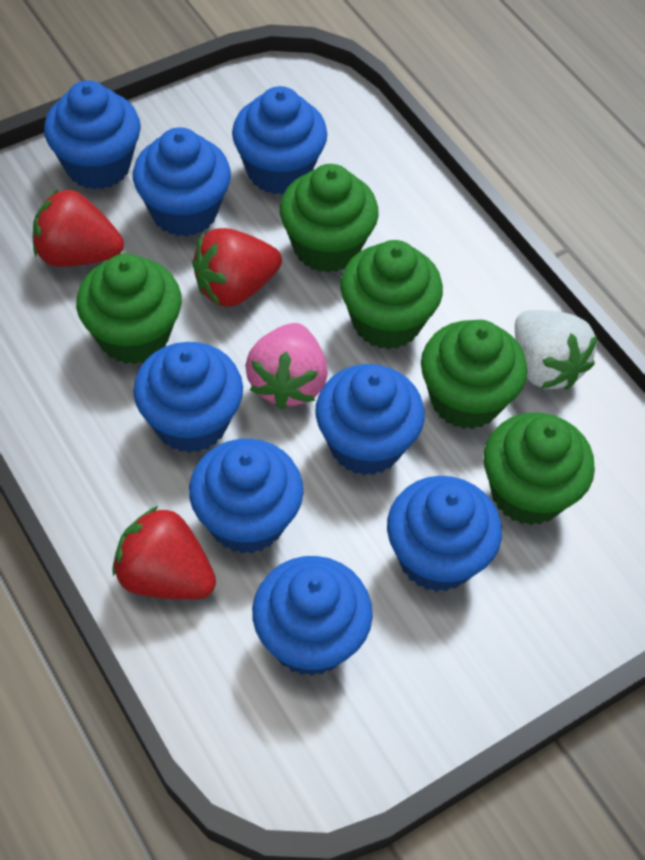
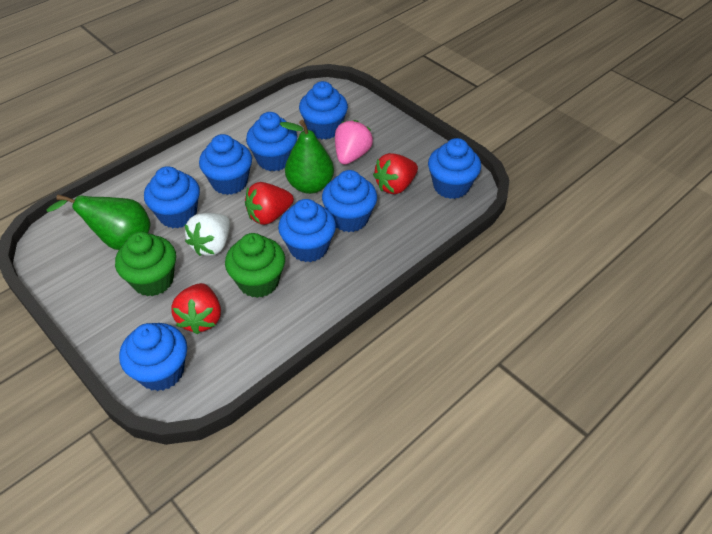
green cupcake: 5 -> 2
green pear: 0 -> 2

